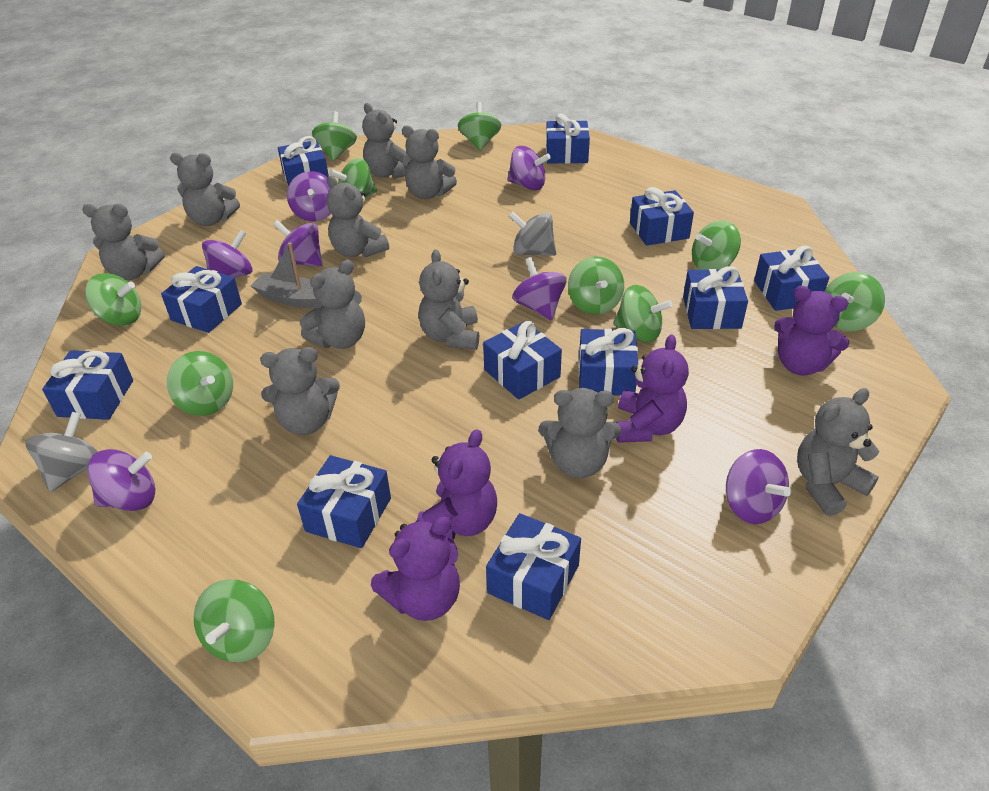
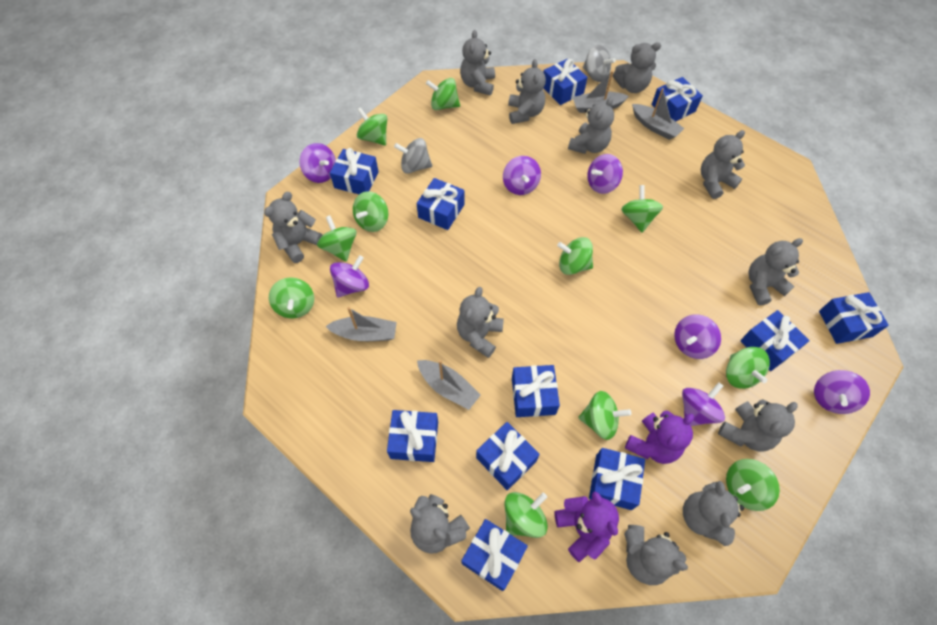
green spinning top: 10 -> 11
grey boat: 1 -> 4
grey teddy bear: 10 -> 12
purple teddy bear: 4 -> 2

